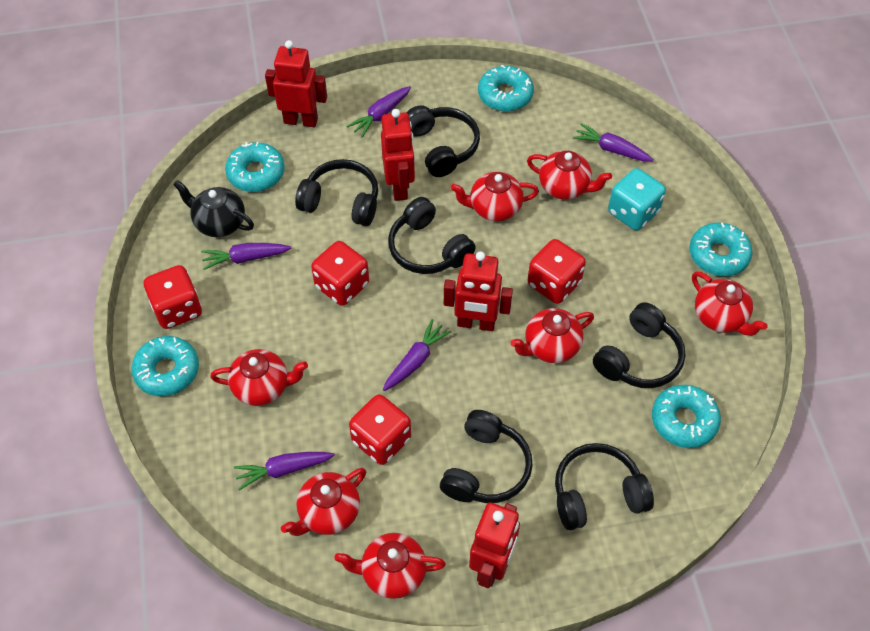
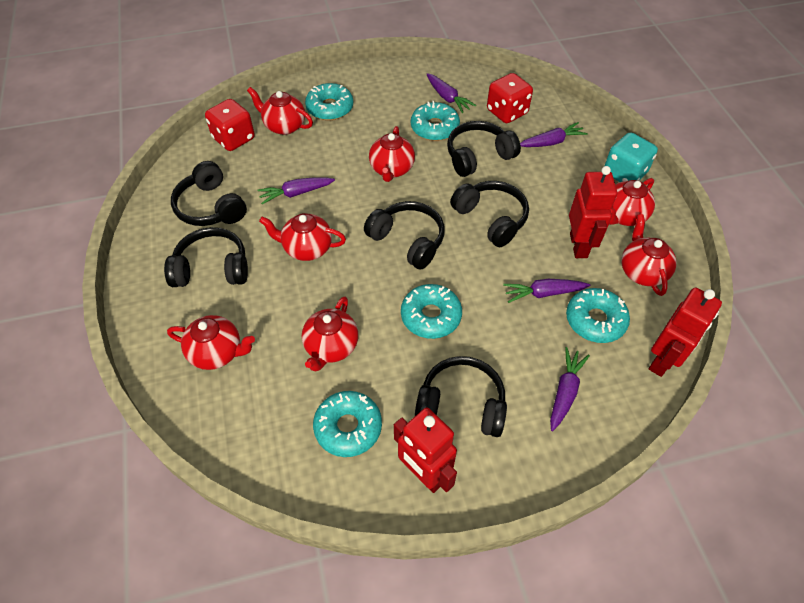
black teapot: 1 -> 0
red dice: 4 -> 2
red robot: 4 -> 3

